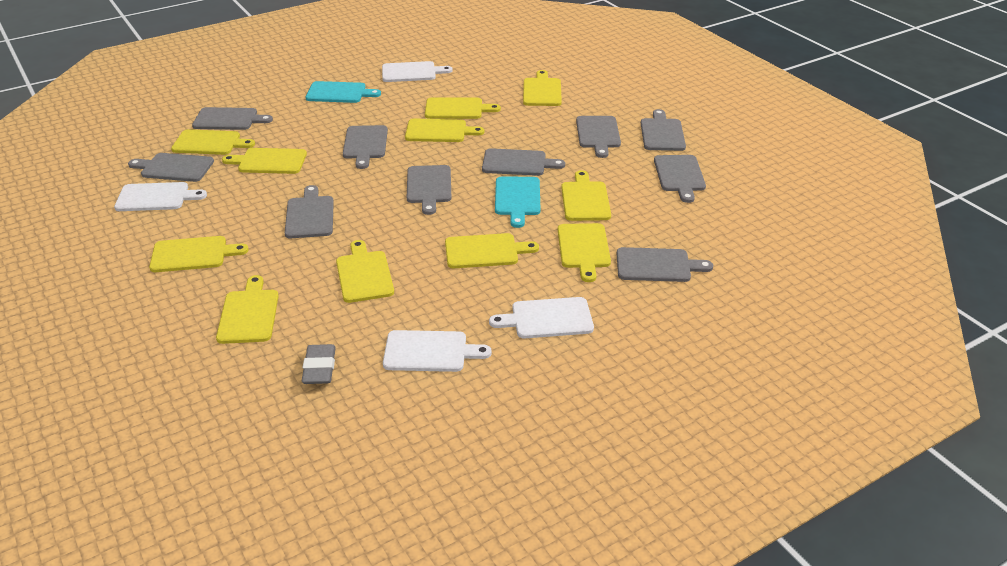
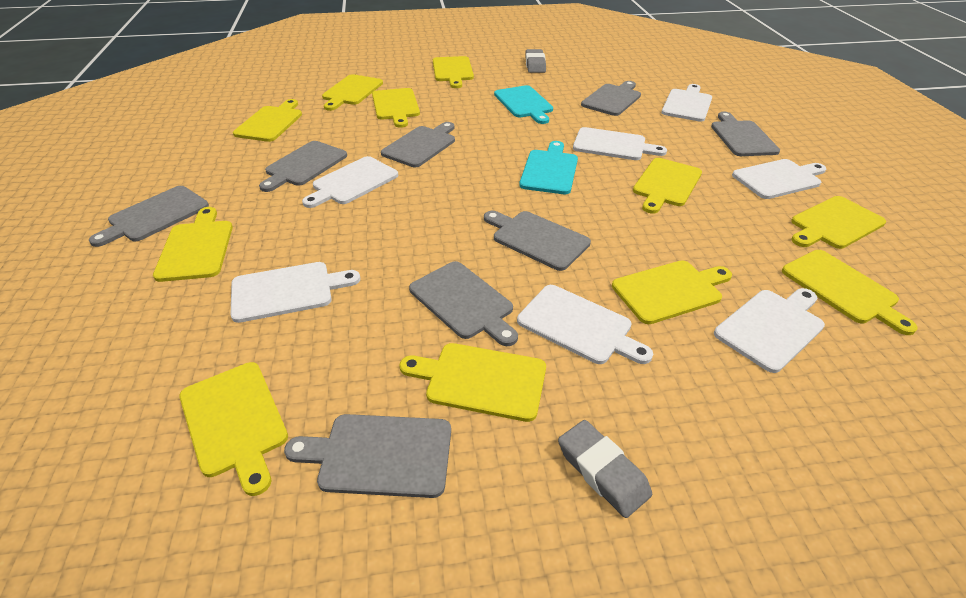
grey cutting board: 10 -> 8
grey eraser: 1 -> 2
white cutting board: 4 -> 7

